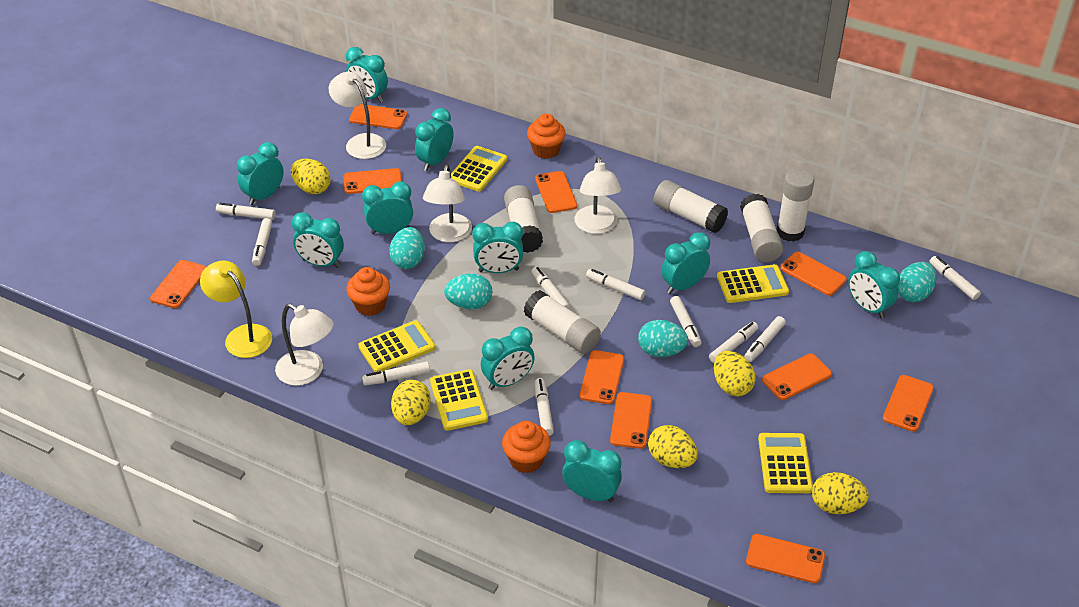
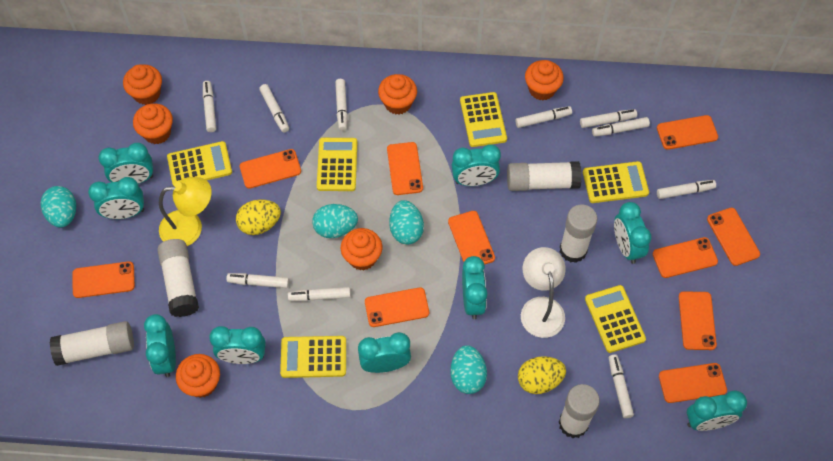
orange cupcake: 3 -> 6
turquoise clock: 10 -> 9
white lamp: 4 -> 1
yellow calculator: 5 -> 6
yellow egg: 5 -> 2

